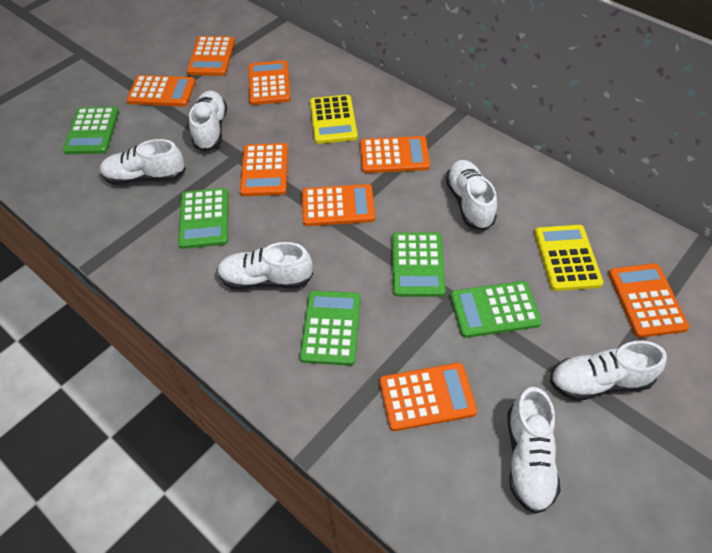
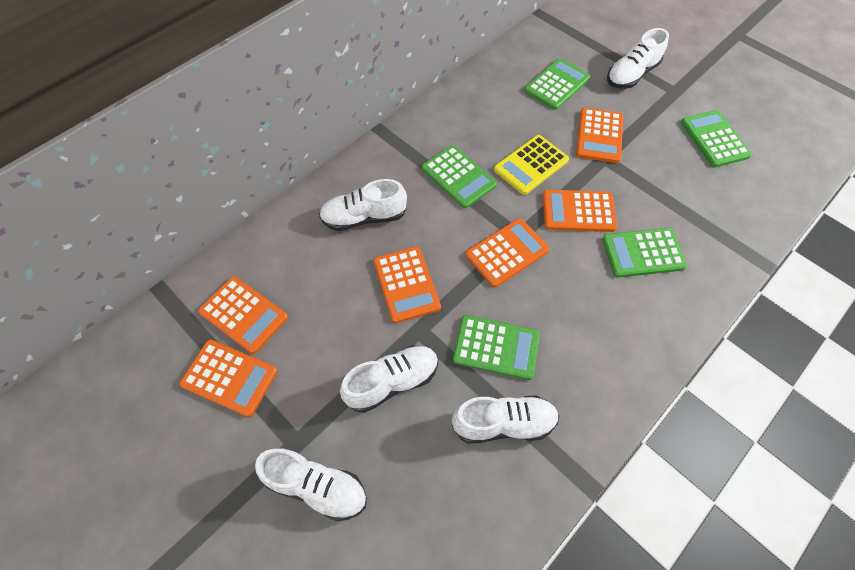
orange calculator: 8 -> 6
white shoe: 6 -> 5
yellow calculator: 2 -> 1

